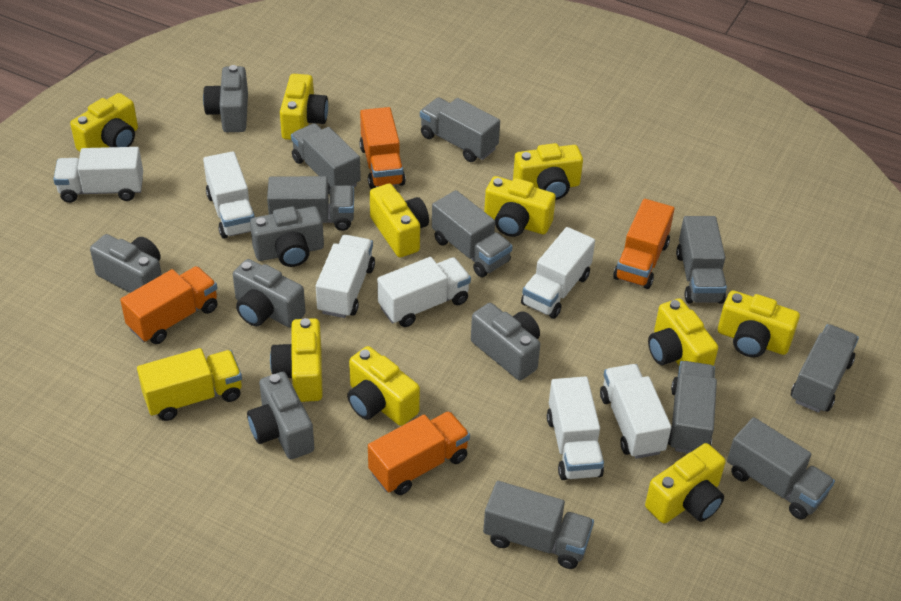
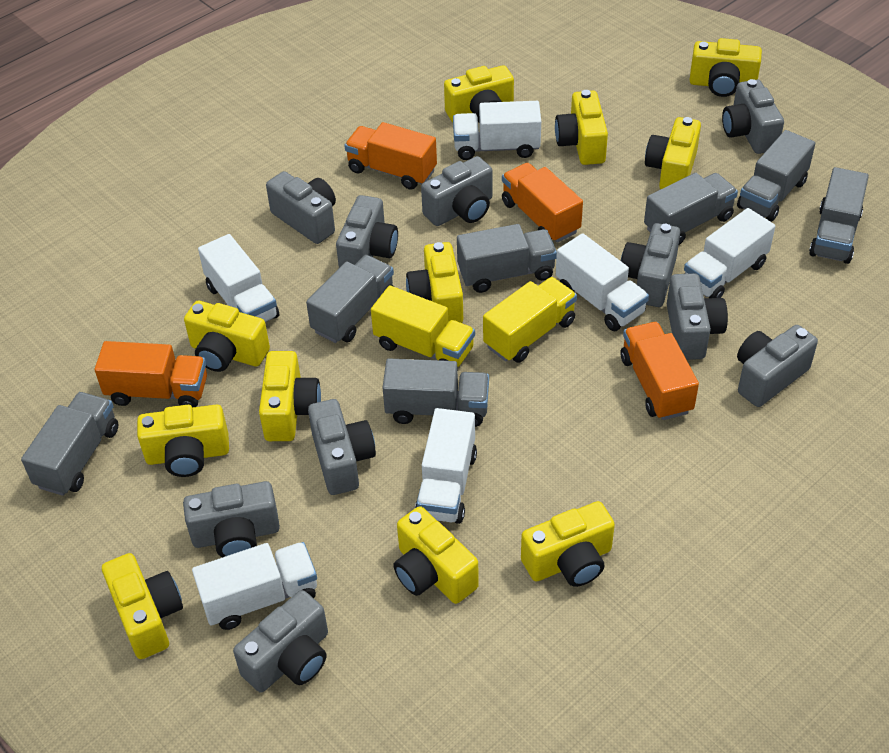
grey camera: 6 -> 10
grey truck: 9 -> 7
white truck: 7 -> 6
yellow camera: 10 -> 11
yellow truck: 1 -> 2

